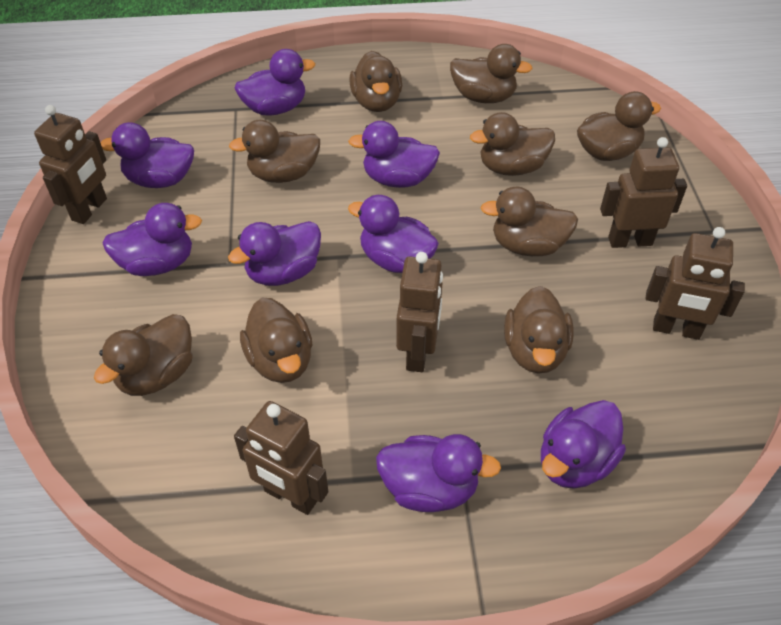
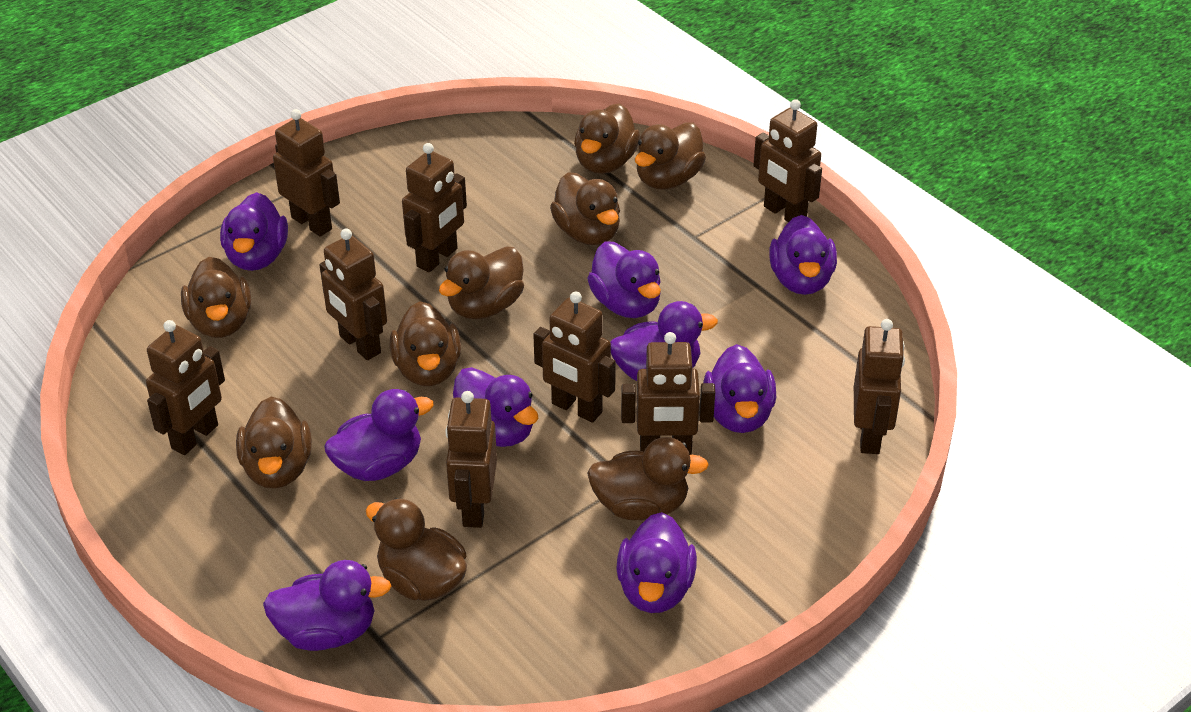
brown robot: 5 -> 9
purple duck: 8 -> 9

